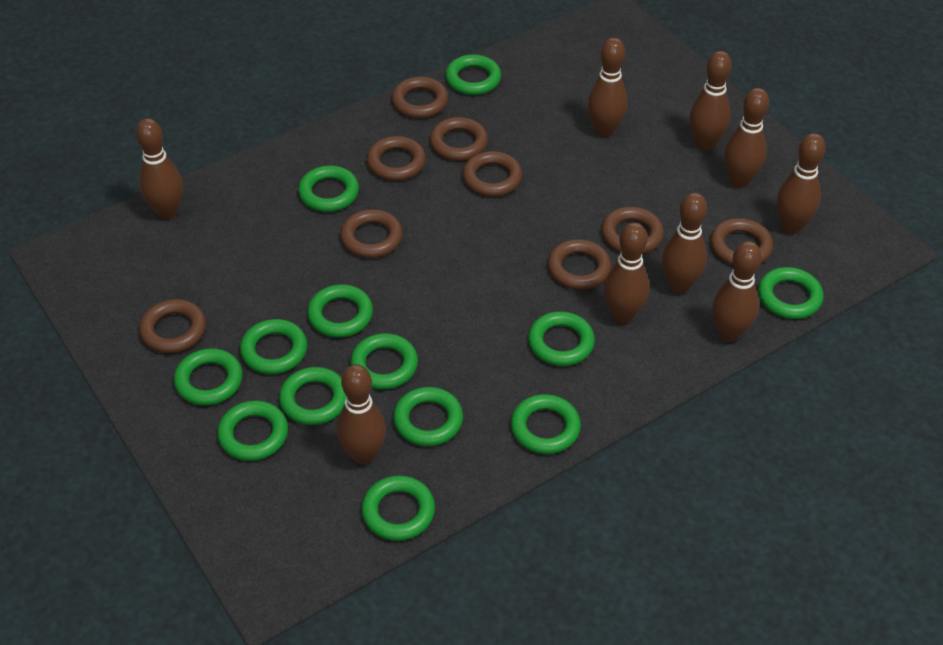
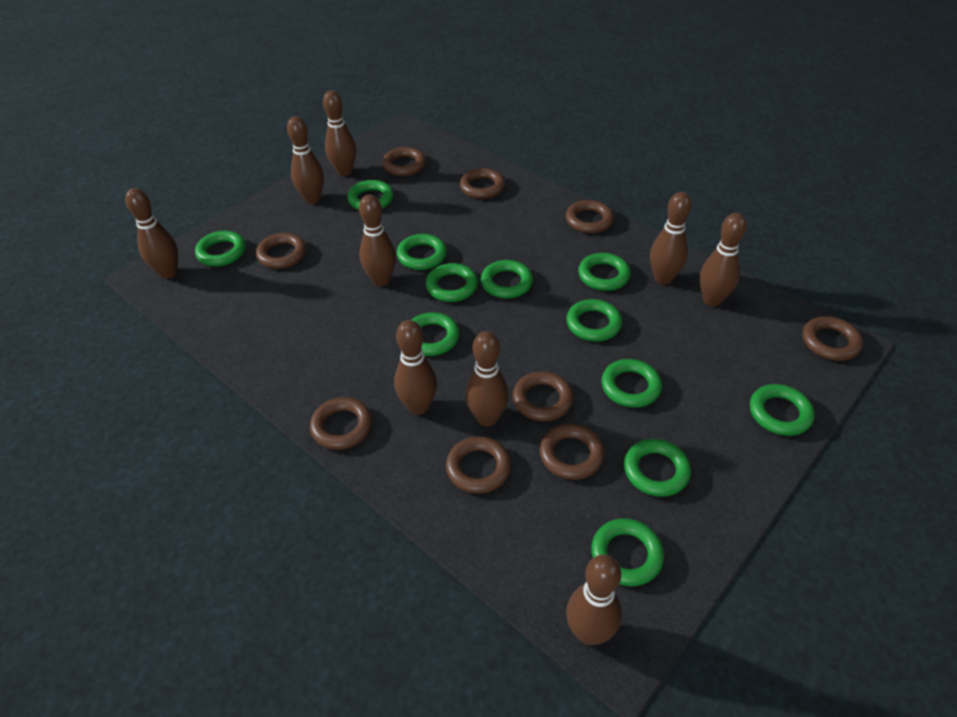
green ring: 13 -> 12

